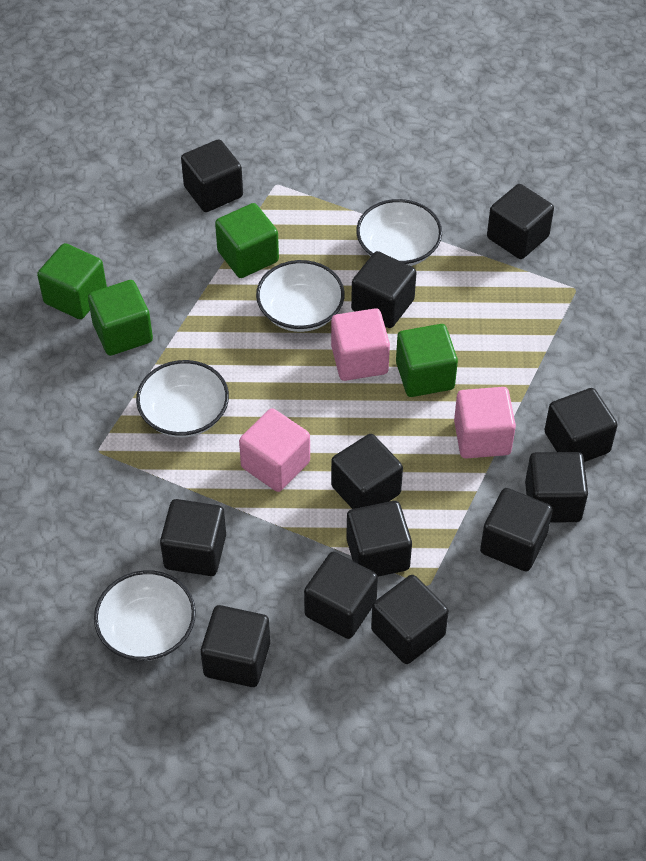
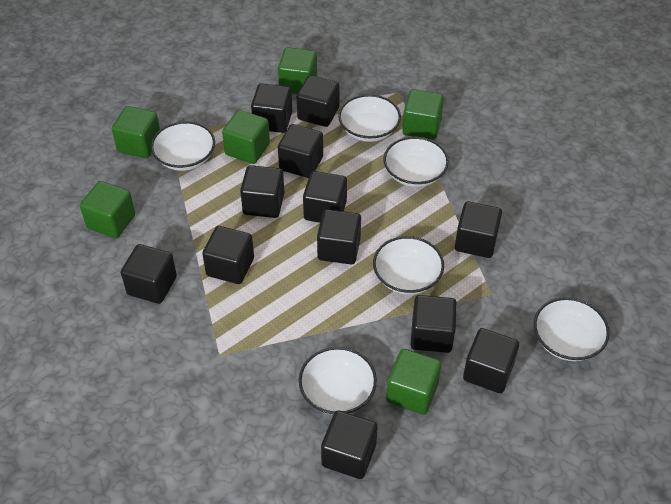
green cube: 4 -> 6
pink cube: 3 -> 0
white bowl: 4 -> 6

